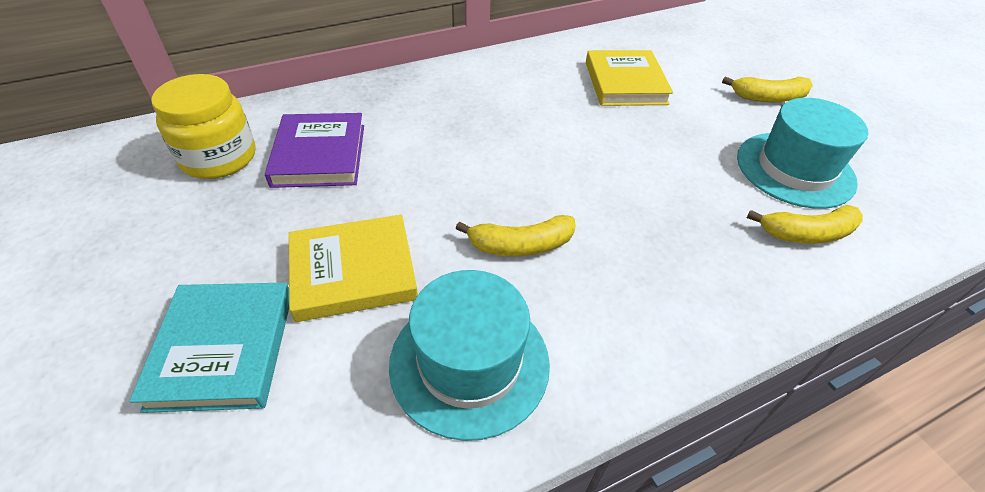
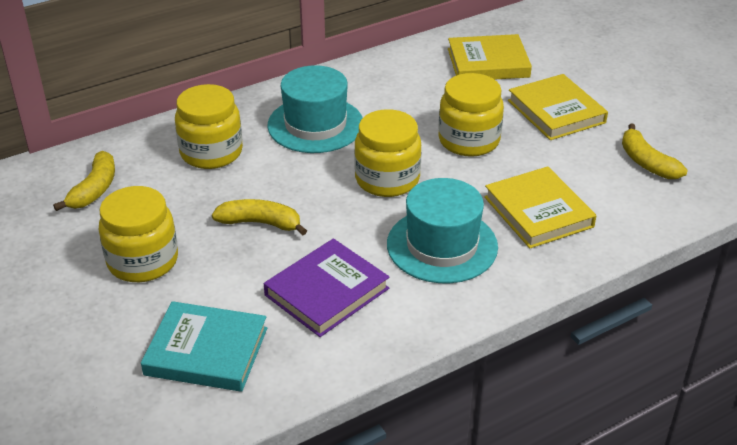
yellow book: 2 -> 3
yellow jar: 1 -> 4

